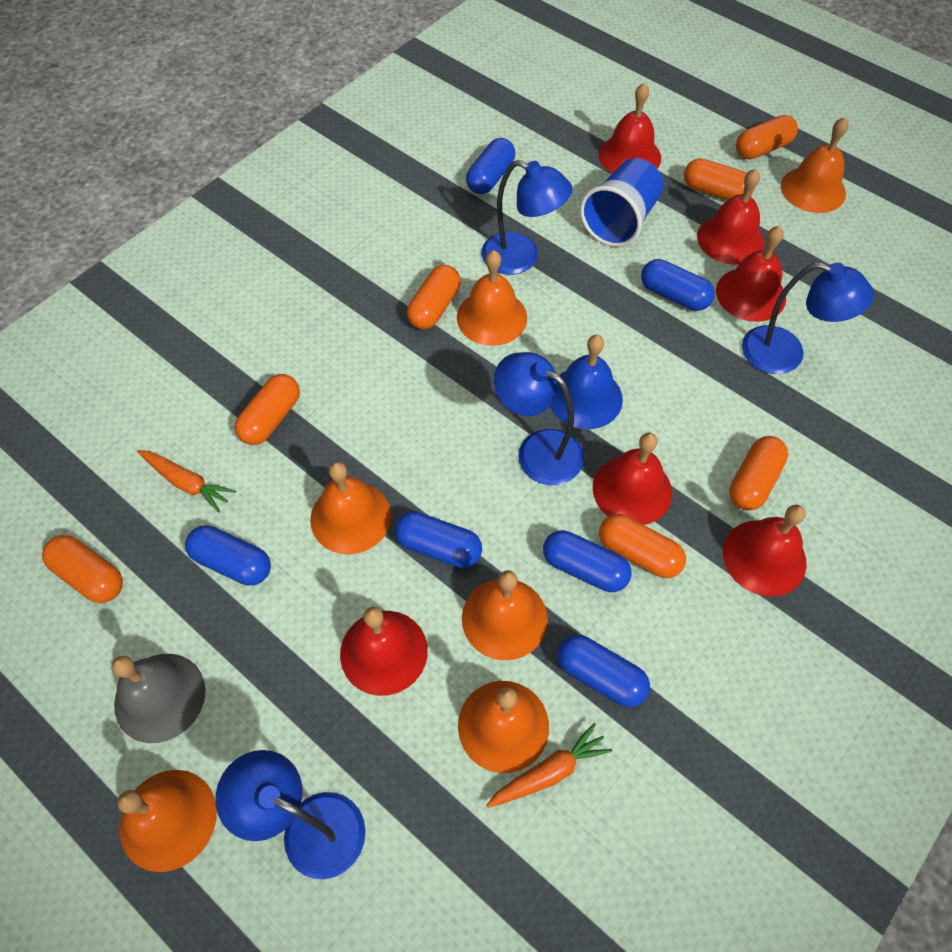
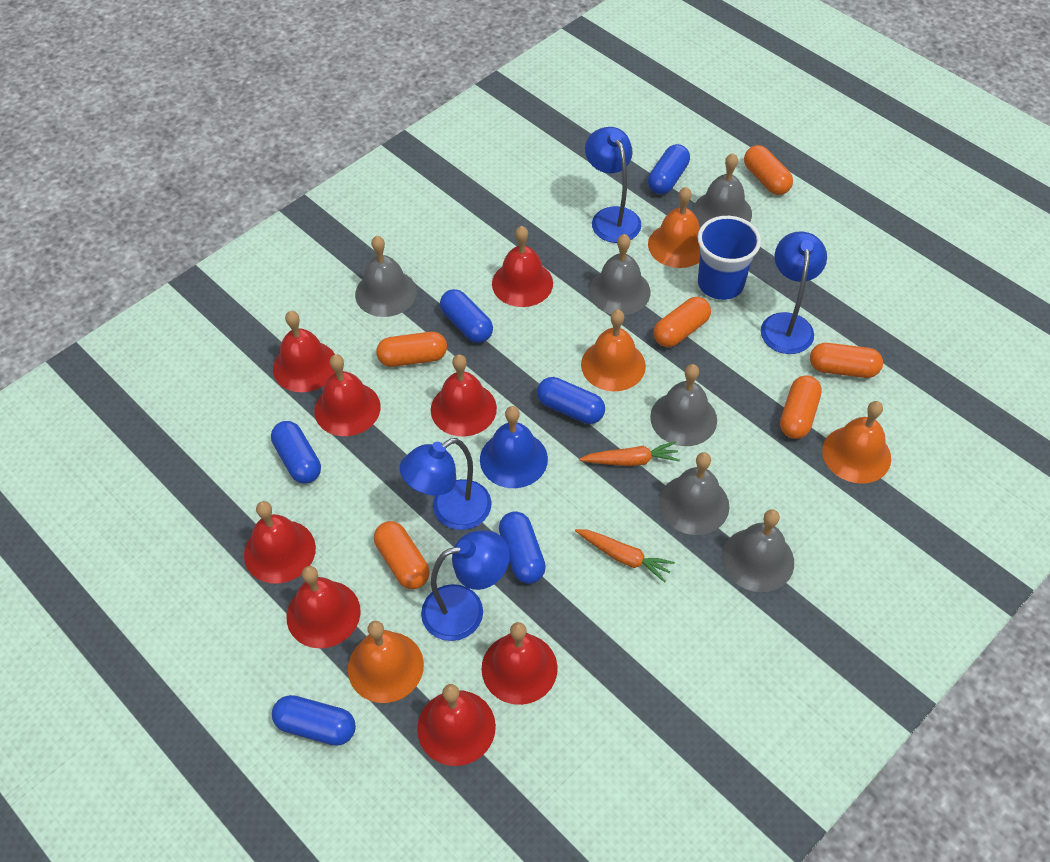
grey bell: 1 -> 6
orange bell: 6 -> 4
orange capsule: 7 -> 6
red bell: 6 -> 8

